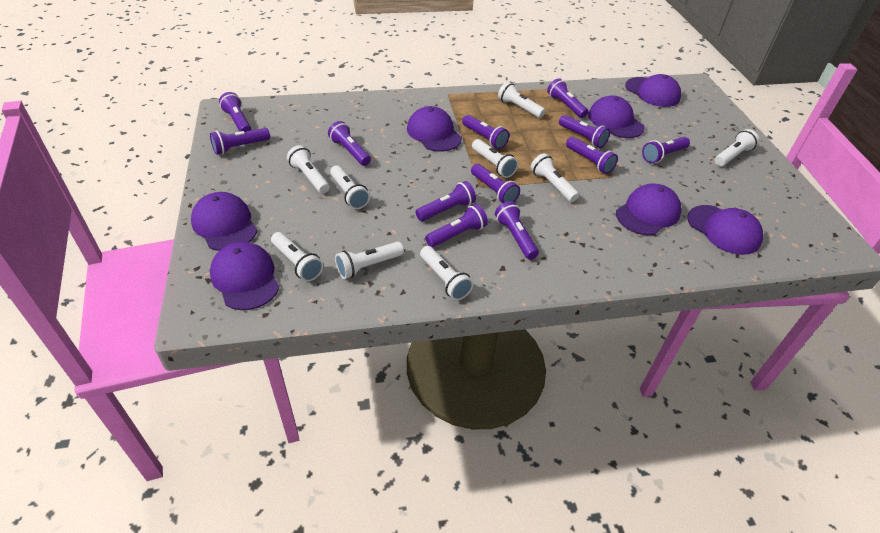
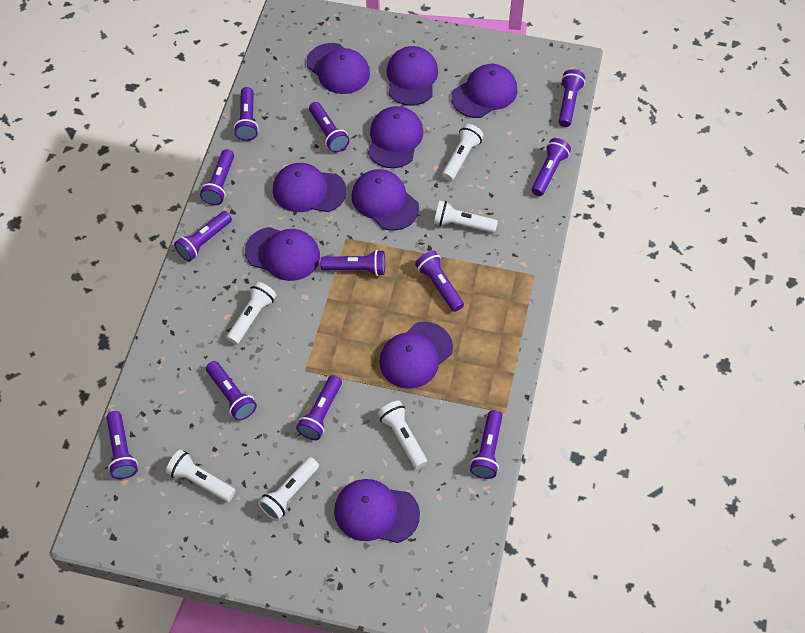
purple cap: 7 -> 9
white flashlight: 9 -> 6

